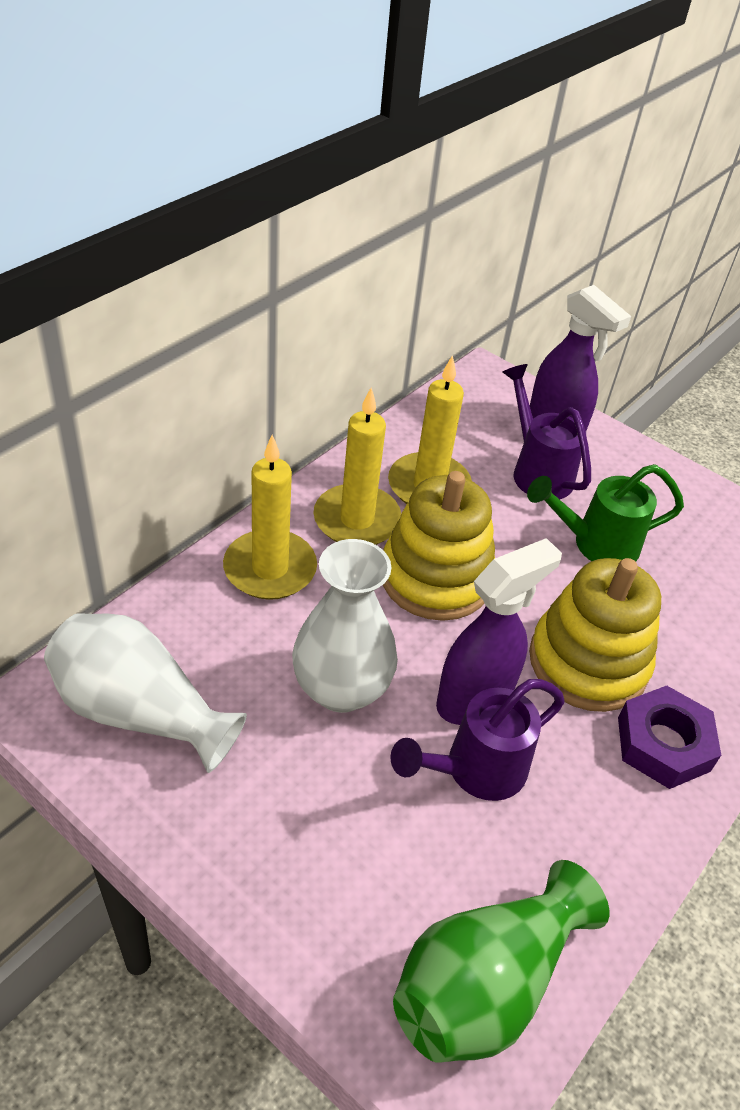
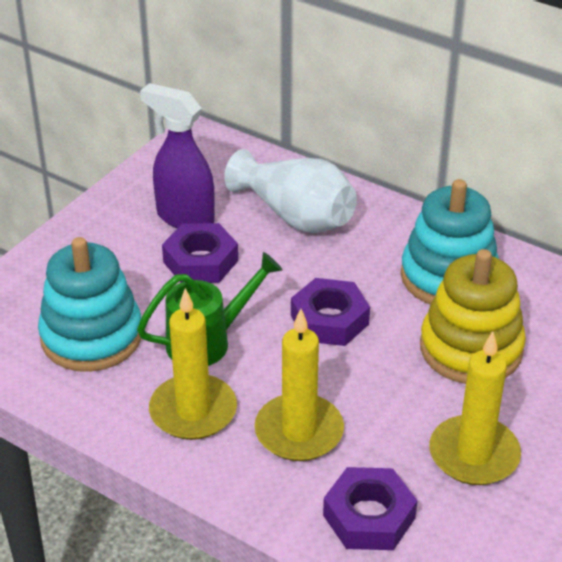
green vase: 1 -> 0
purple nut: 1 -> 3
purple spray bottle: 2 -> 1
purple watering can: 2 -> 0
turquoise stacking toy: 0 -> 2
white vase: 2 -> 1
yellow stacking toy: 2 -> 1

